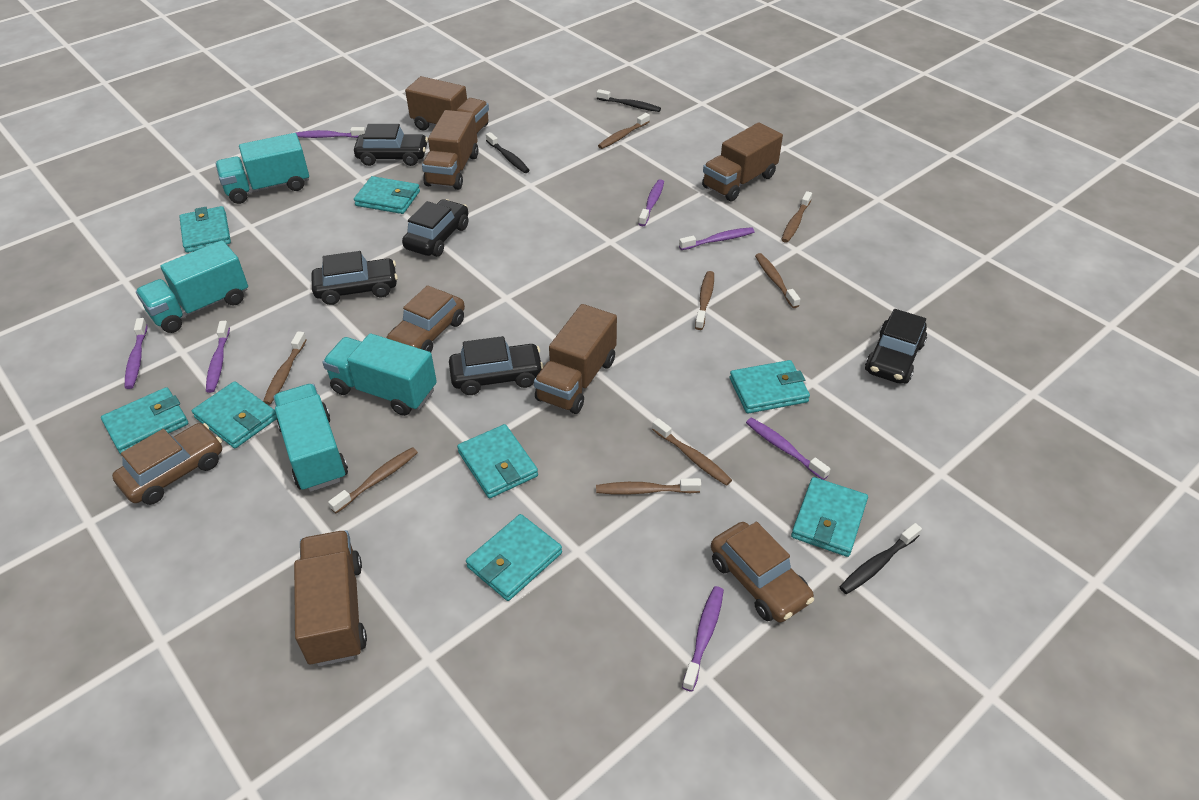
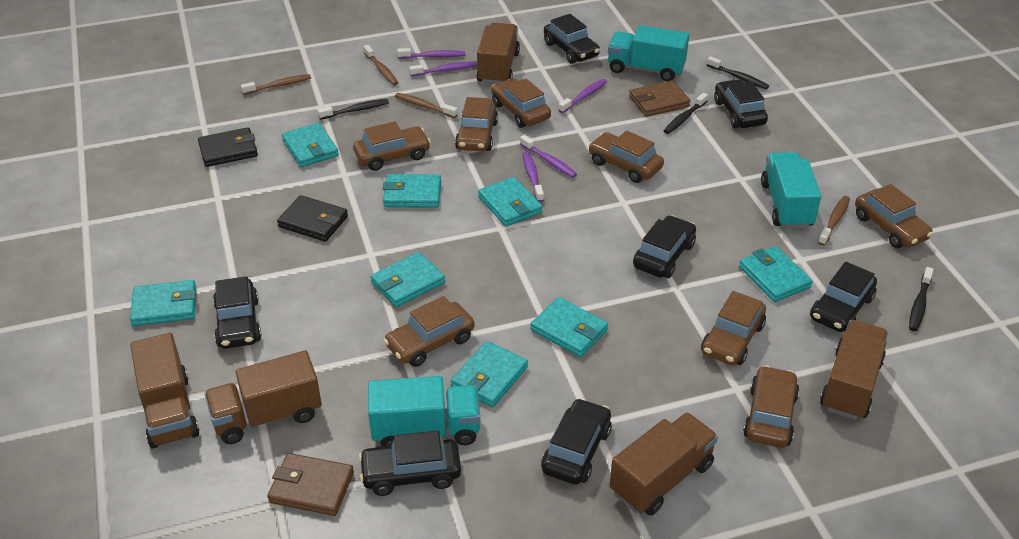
black car: 5 -> 7
black toothbrush: 3 -> 4
black wallet: 0 -> 2
brown car: 3 -> 8
brown toothbrush: 8 -> 4
brown wallet: 0 -> 2
purple toothbrush: 7 -> 5
turquoise truck: 4 -> 3

